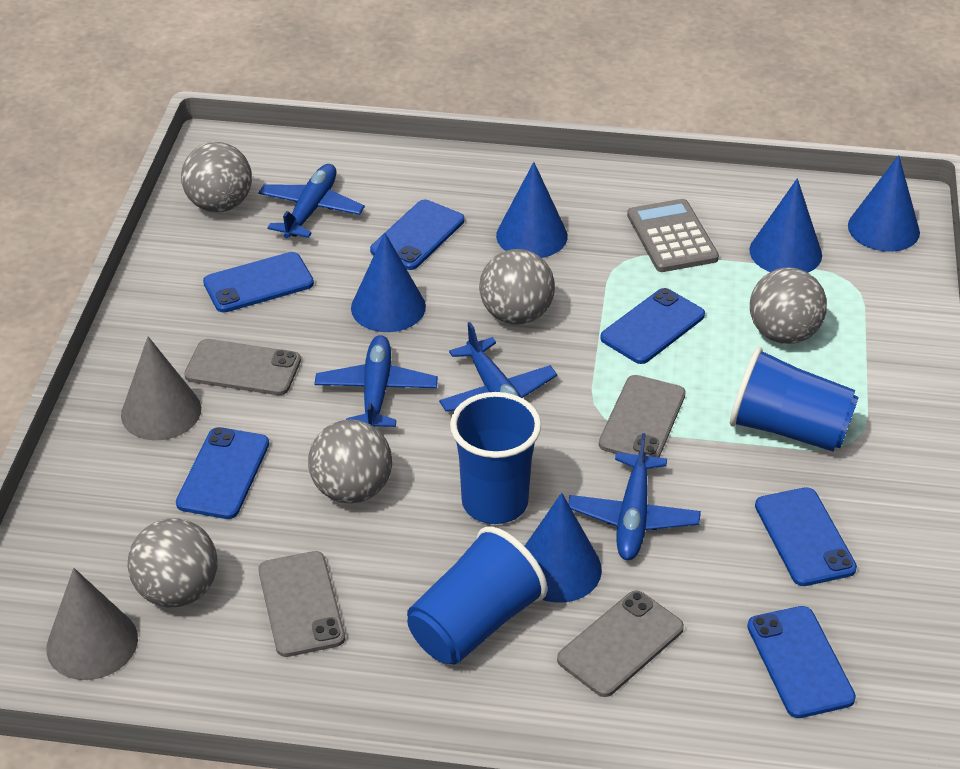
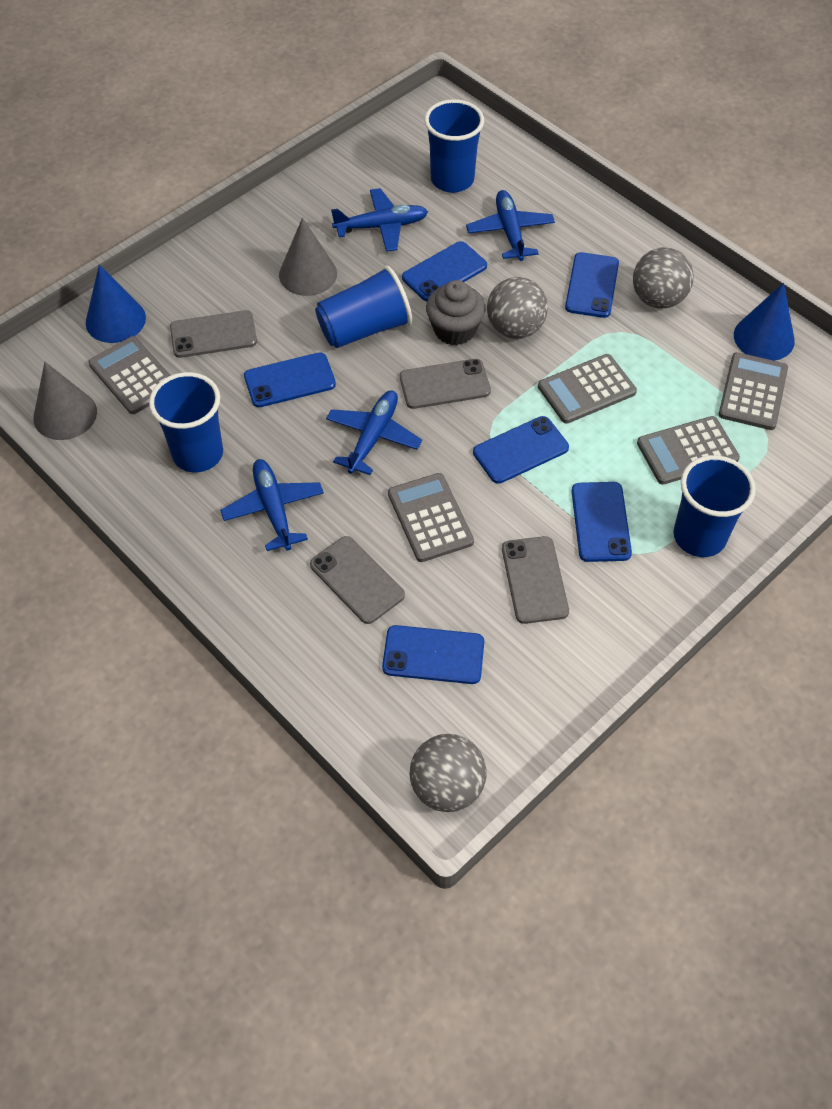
blue cone: 5 -> 2
blue cup: 3 -> 4
grey ball: 5 -> 3
grey calculator: 1 -> 5
grey cupcake: 0 -> 1

